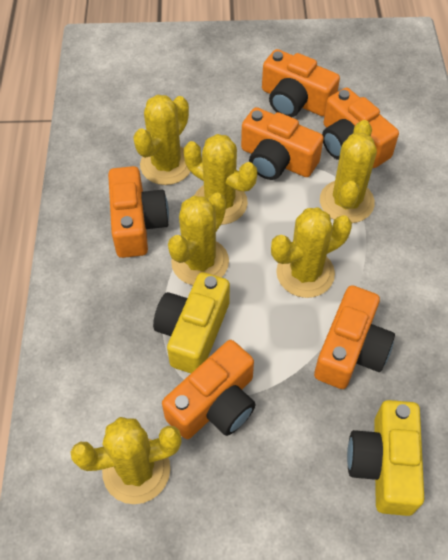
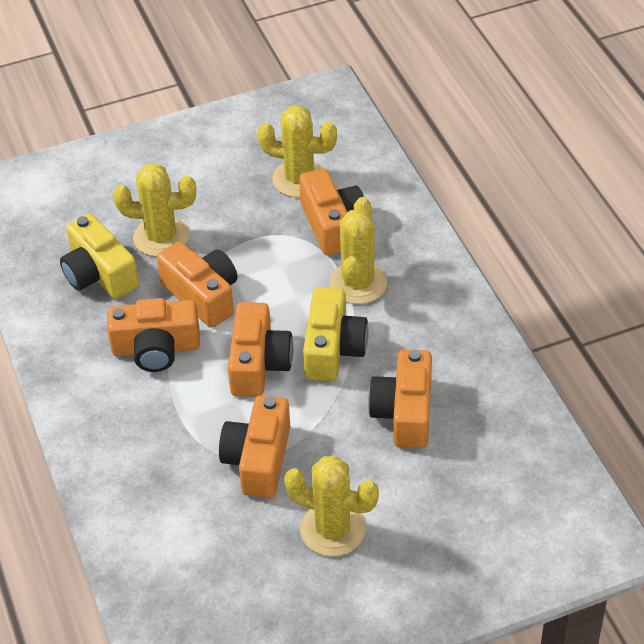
yellow cactus: 6 -> 4

